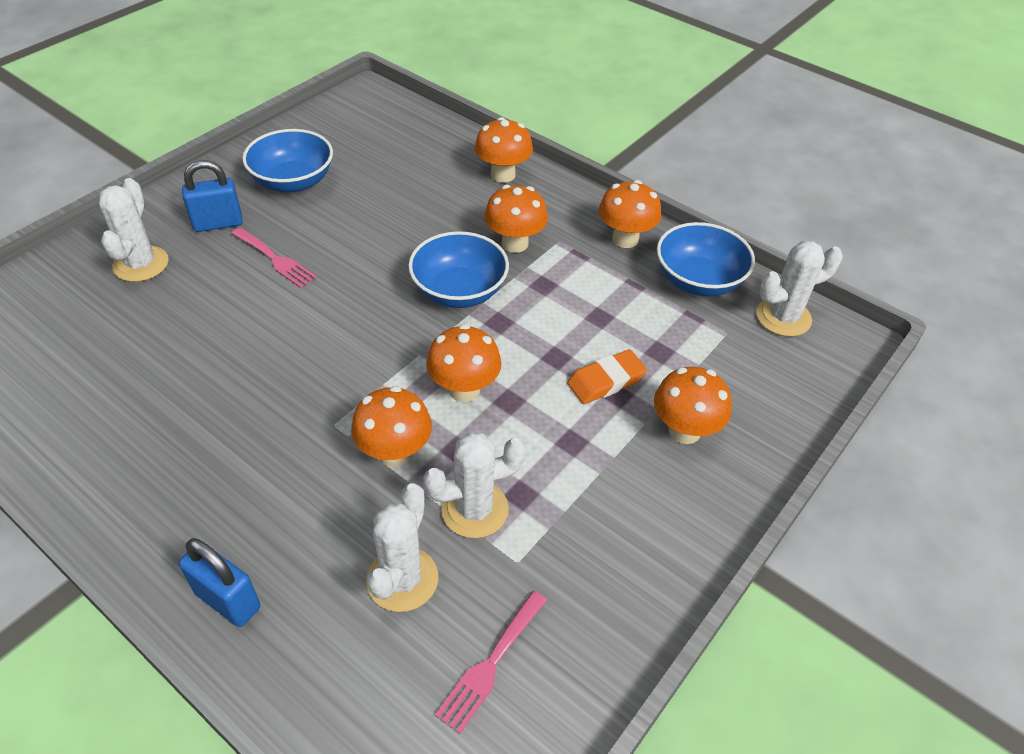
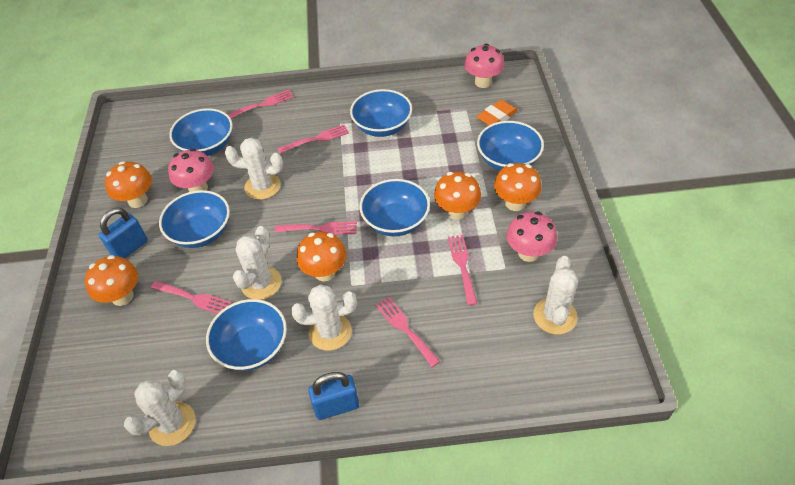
blue bowl: 3 -> 6
orange mushroom: 6 -> 5
pink fork: 2 -> 6
pink mushroom: 0 -> 3
white cactus: 4 -> 5

